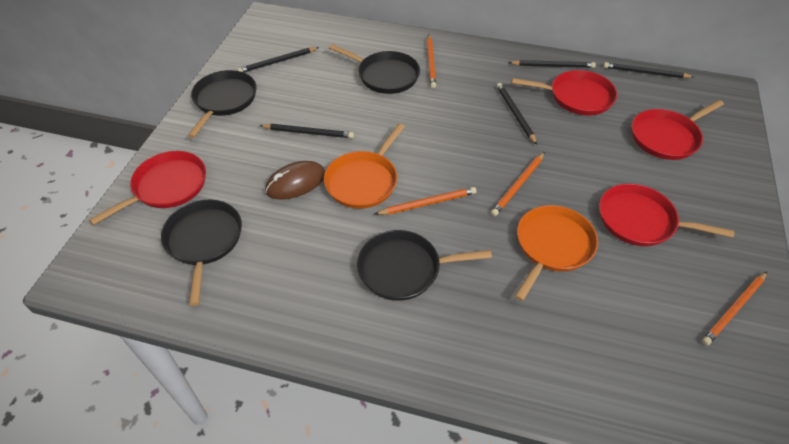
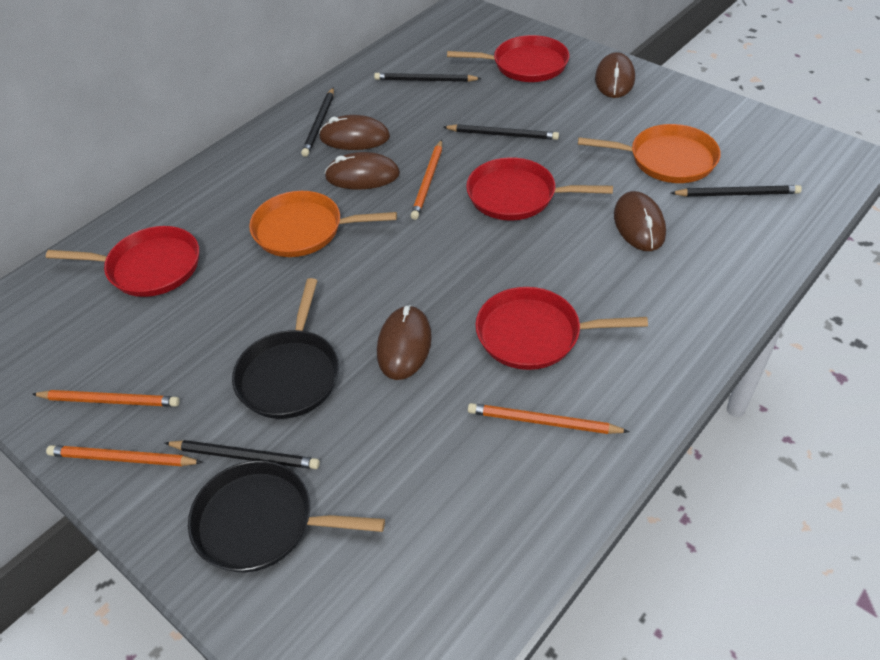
black pan: 4 -> 2
brown mouse: 1 -> 5

